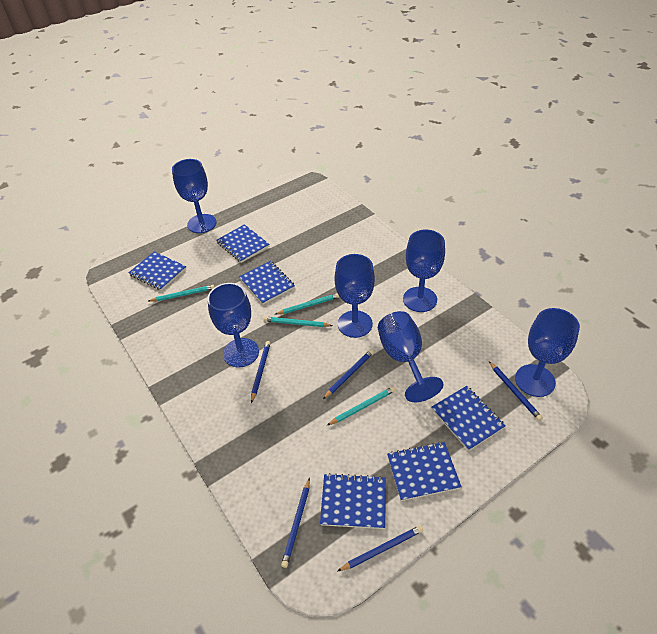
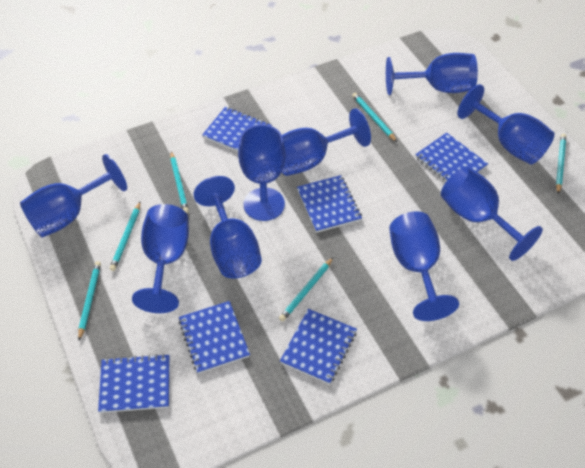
blue goblet: 6 -> 9
blue pencil: 5 -> 0
turquoise pencil: 4 -> 6

